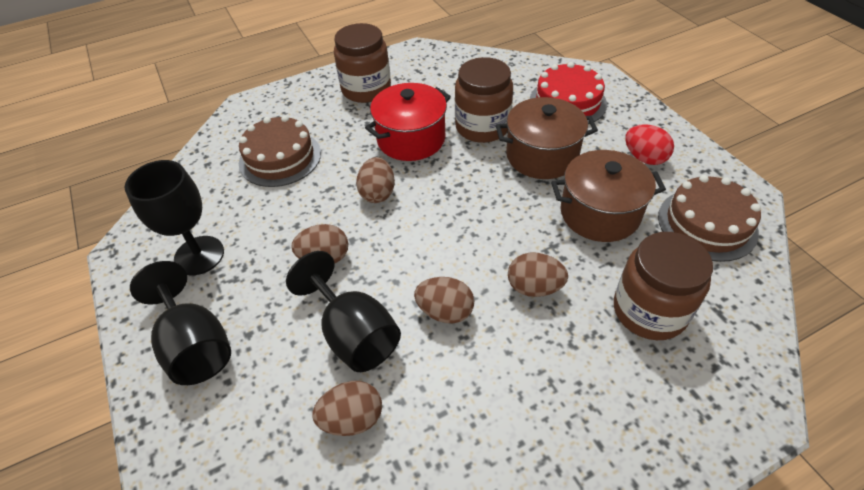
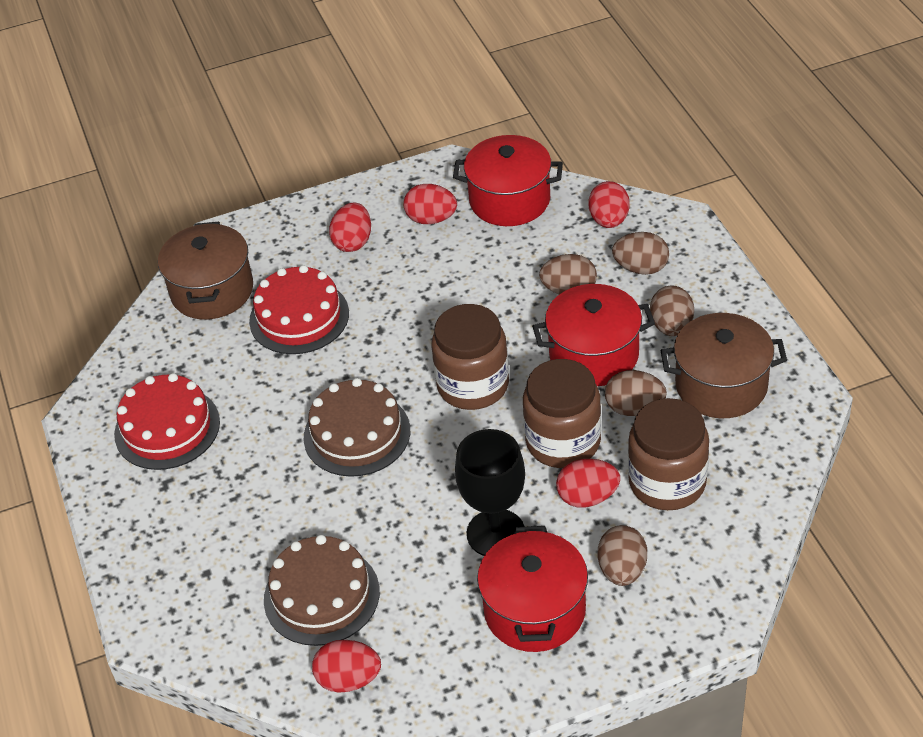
black goblet: 3 -> 1
red cake: 1 -> 2
red egg: 1 -> 5
red pot: 1 -> 3

